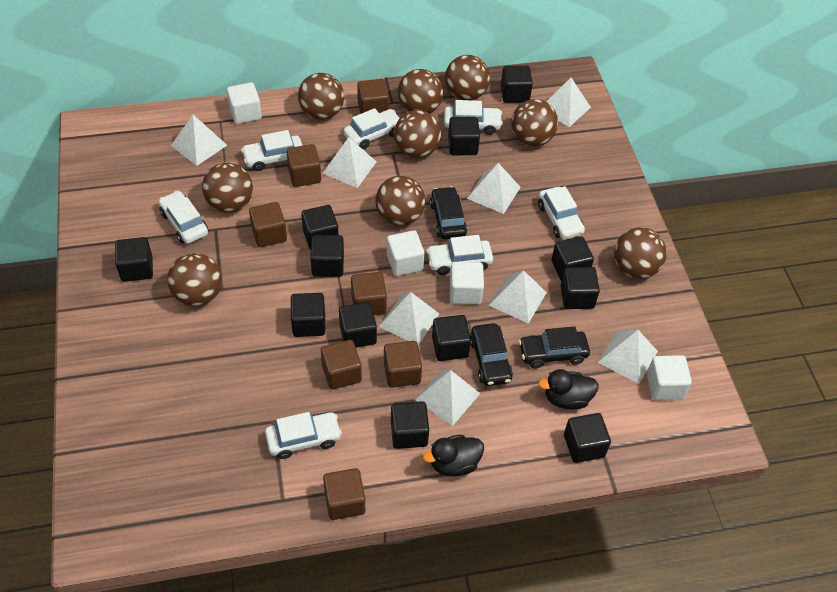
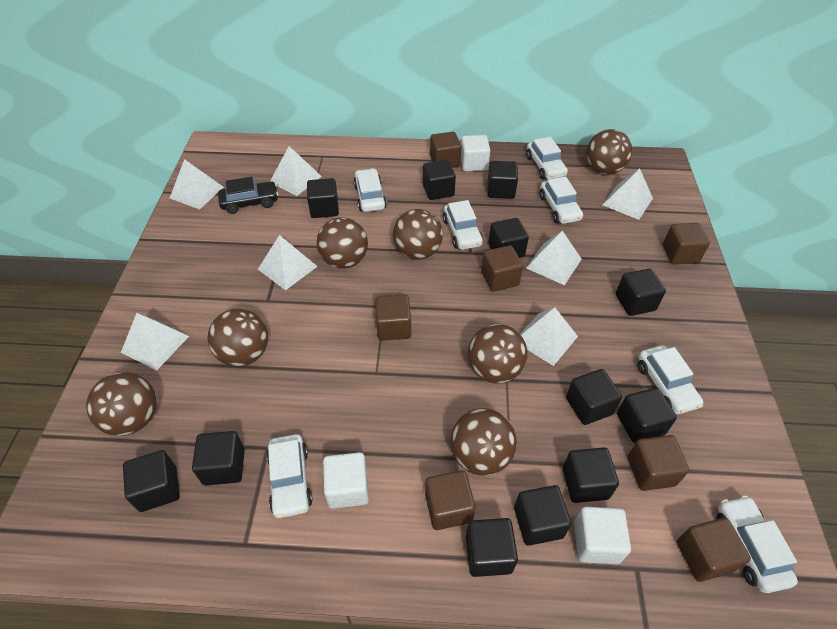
black car: 3 -> 1
black duck: 2 -> 0
brown ball: 9 -> 7
white cube: 4 -> 3
white pyramid: 8 -> 7

